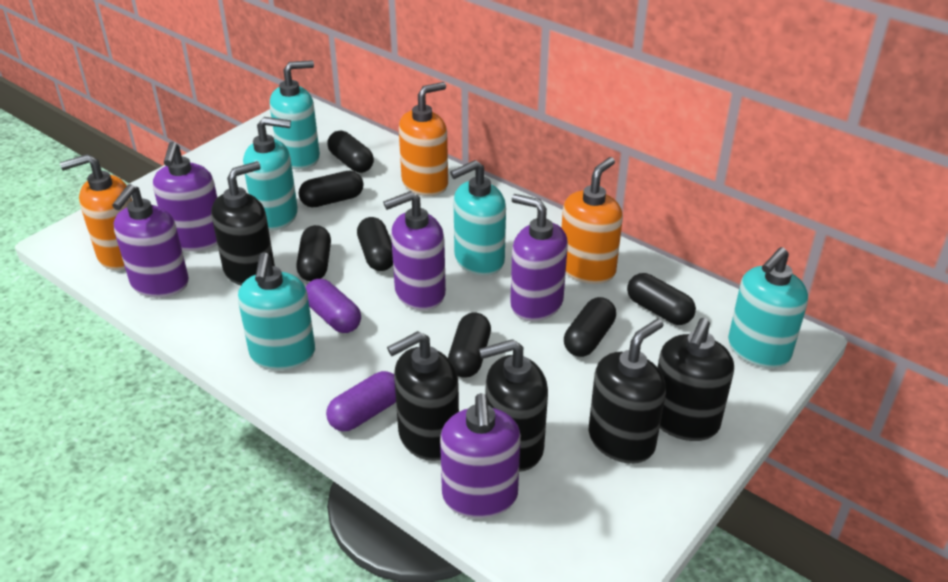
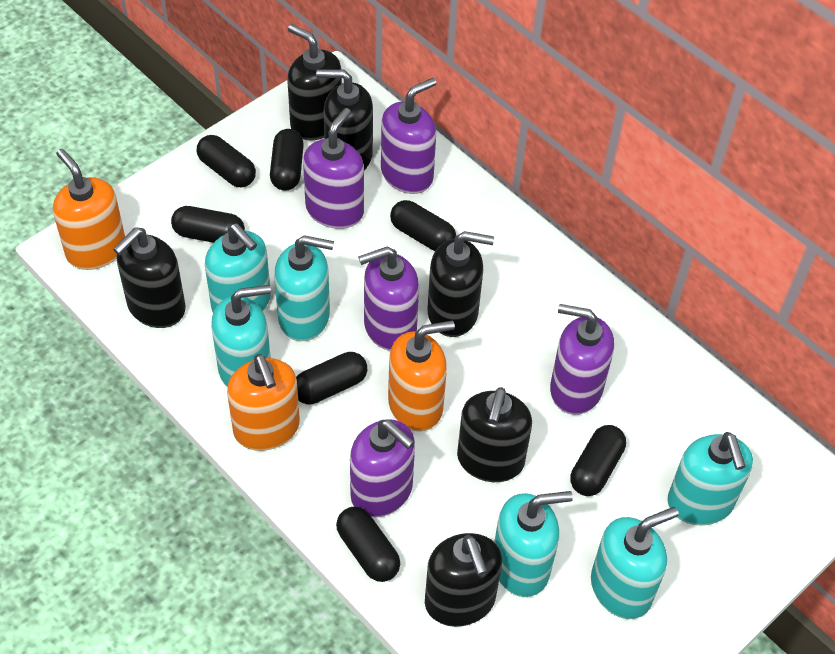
black soap dispenser: 5 -> 6
purple capsule: 2 -> 0
turquoise soap dispenser: 5 -> 6

